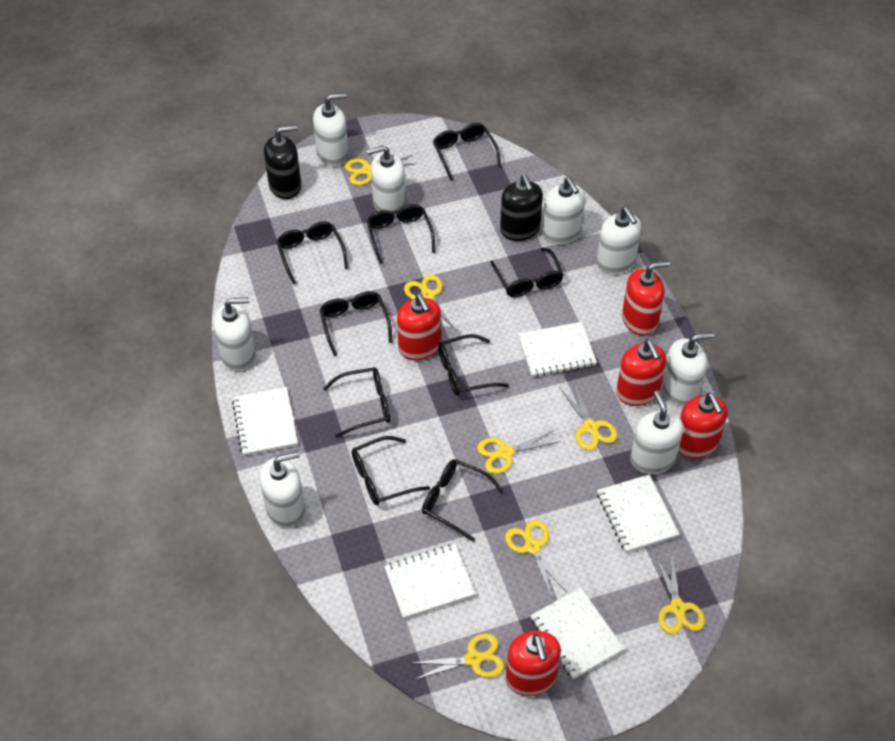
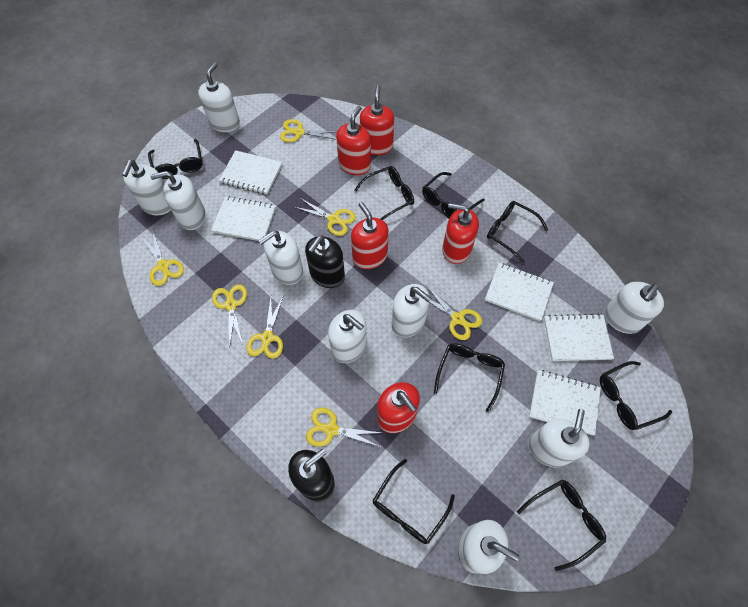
black glasses: 9 -> 8
white soap dispenser: 8 -> 9

